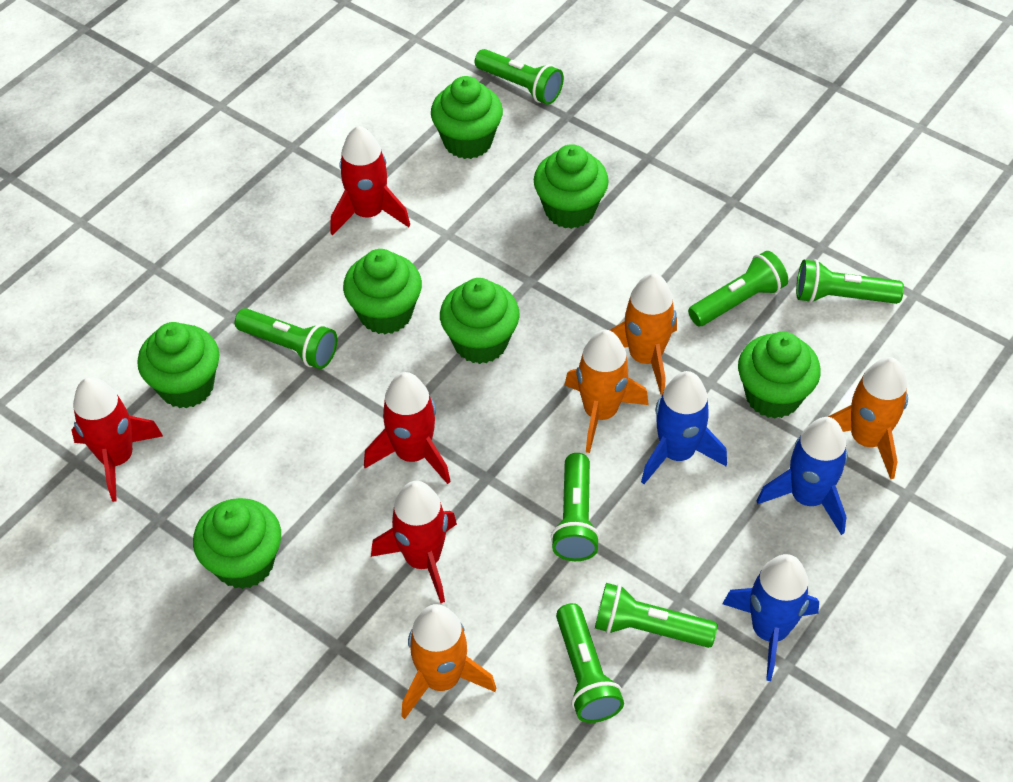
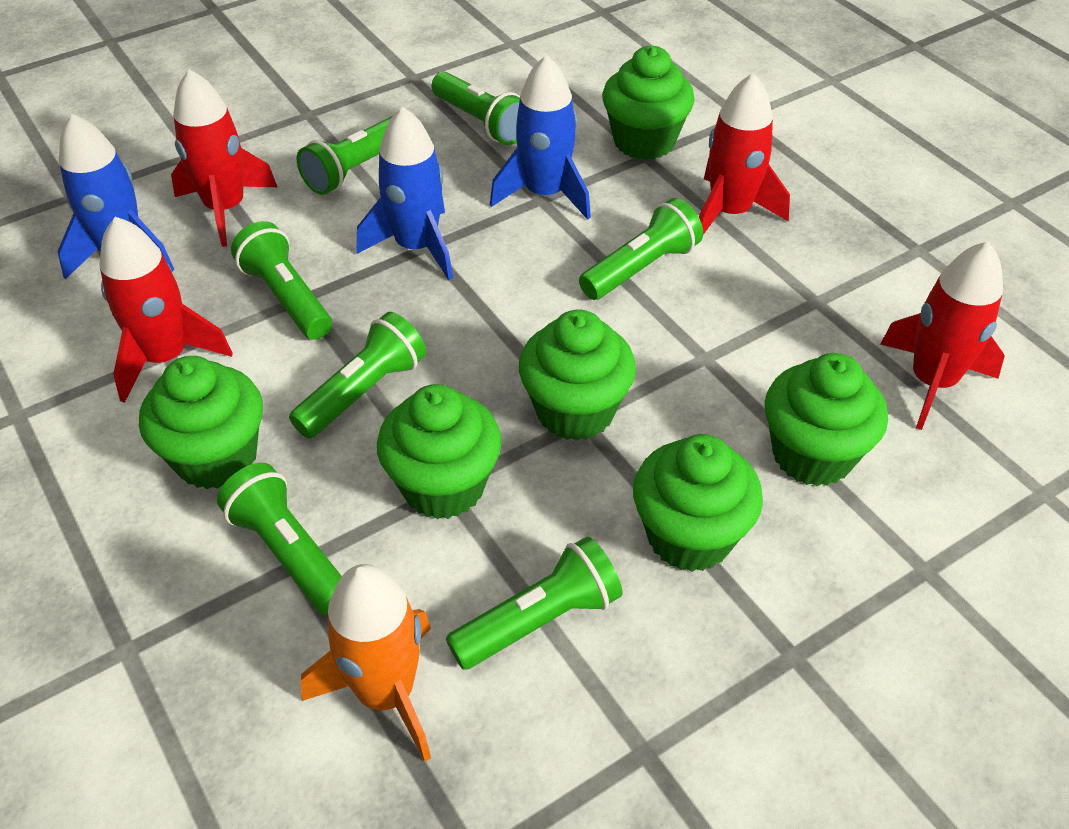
green cupcake: 7 -> 6
orange rocket: 4 -> 1

